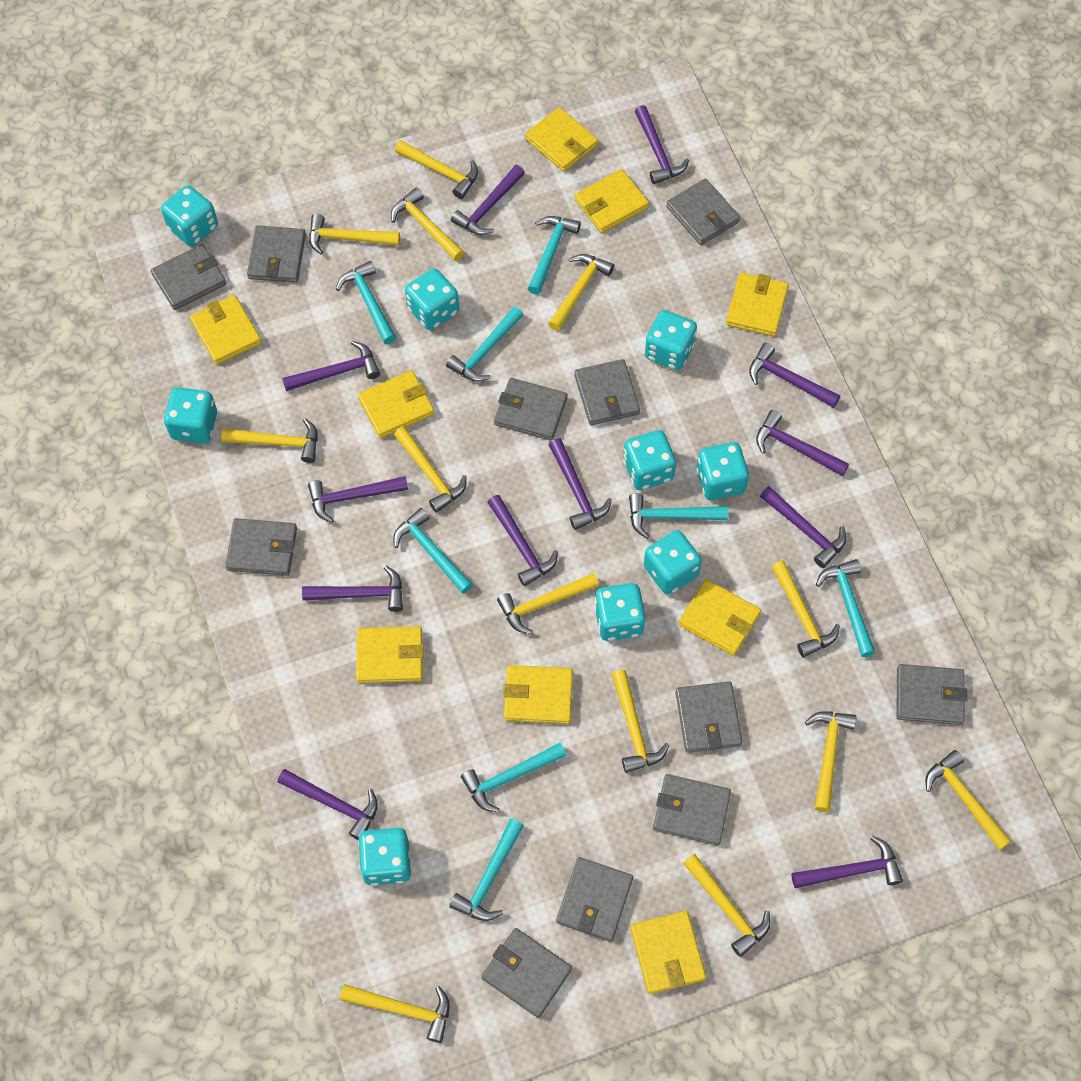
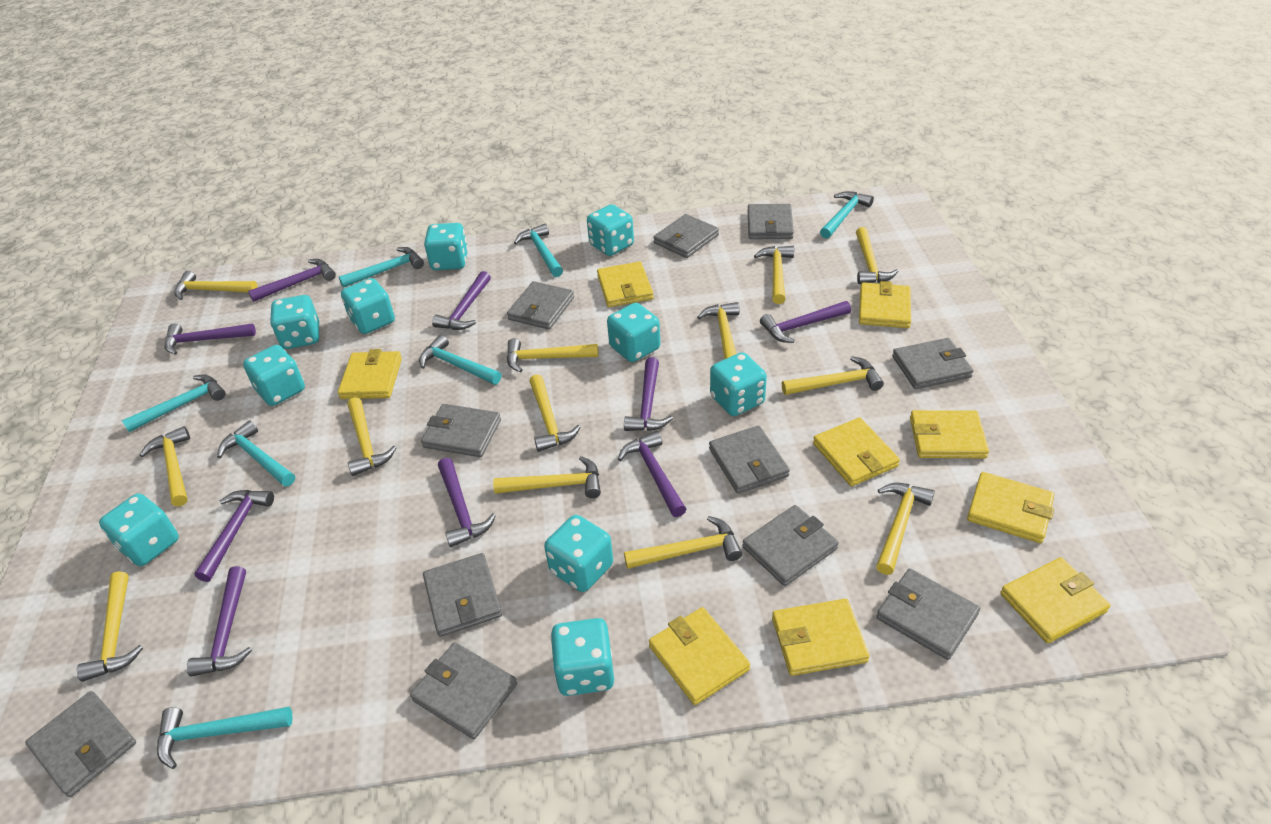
purple hammer: 12 -> 9
turquoise dice: 9 -> 10
turquoise hammer: 8 -> 7

